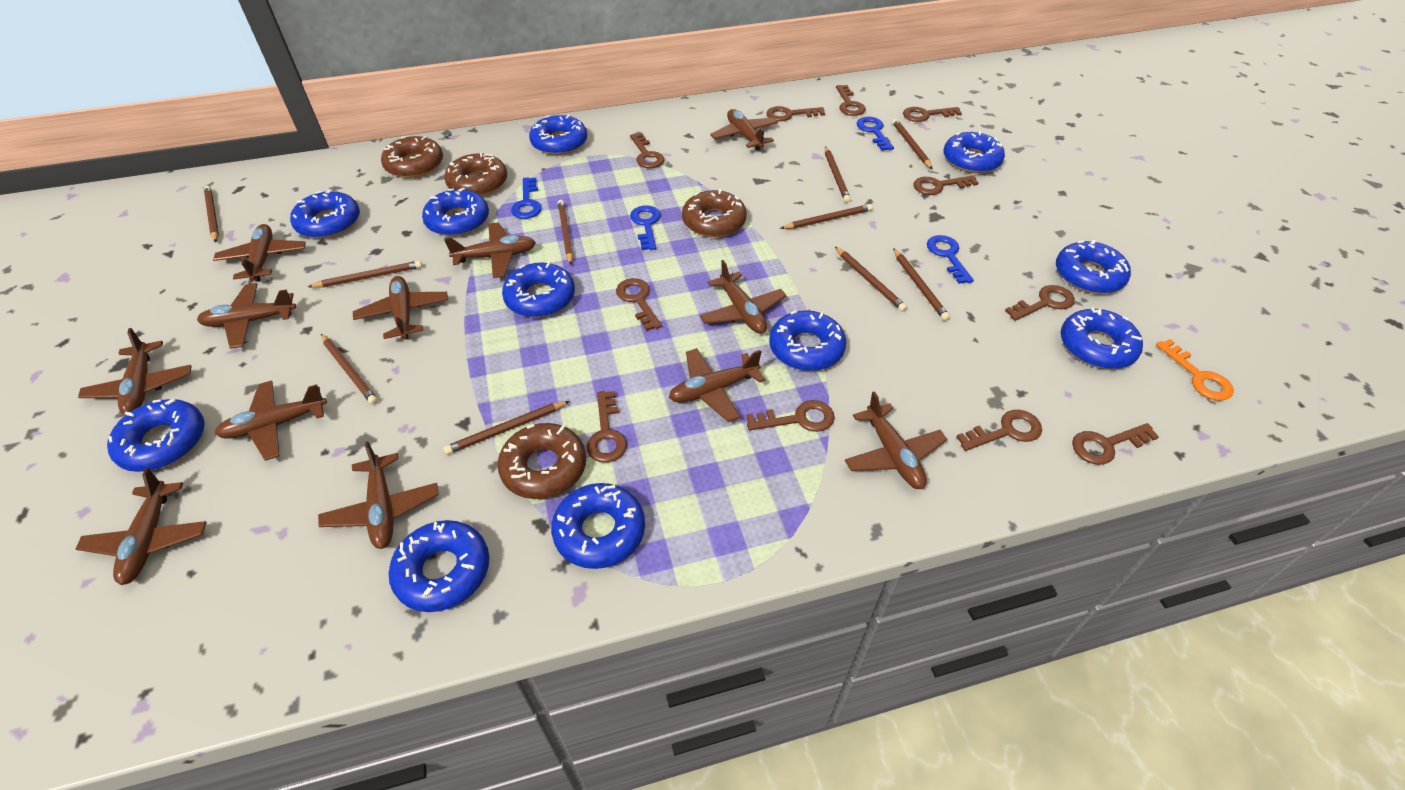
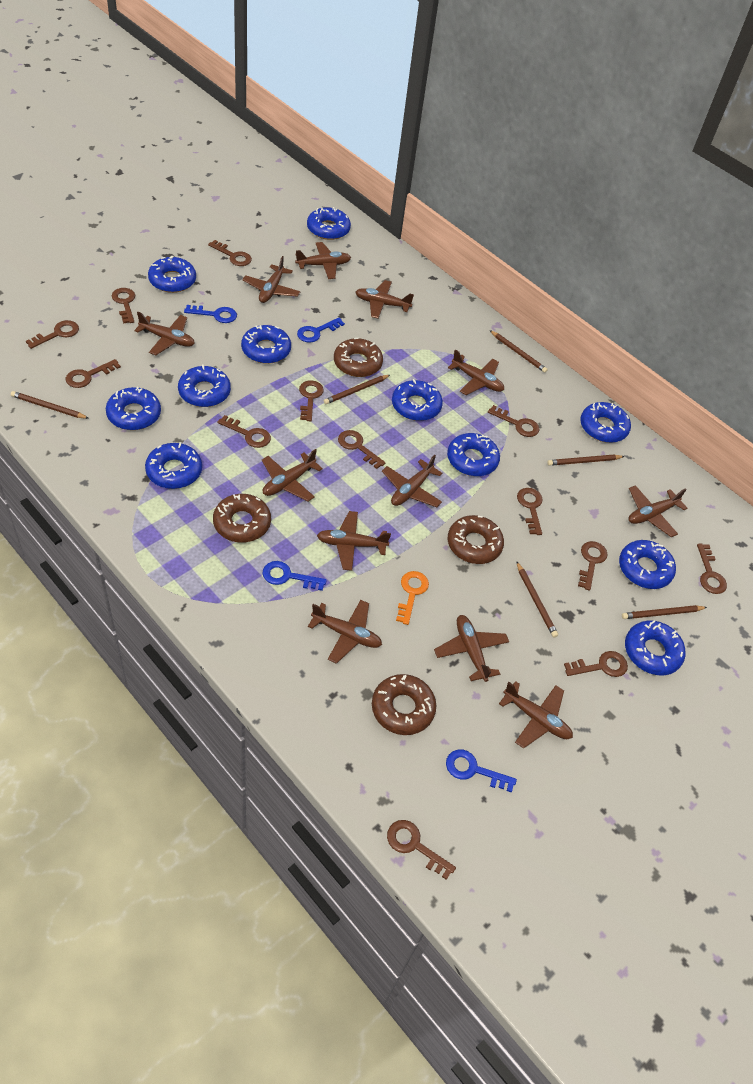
brown key: 11 -> 13
brown pencil: 10 -> 6

